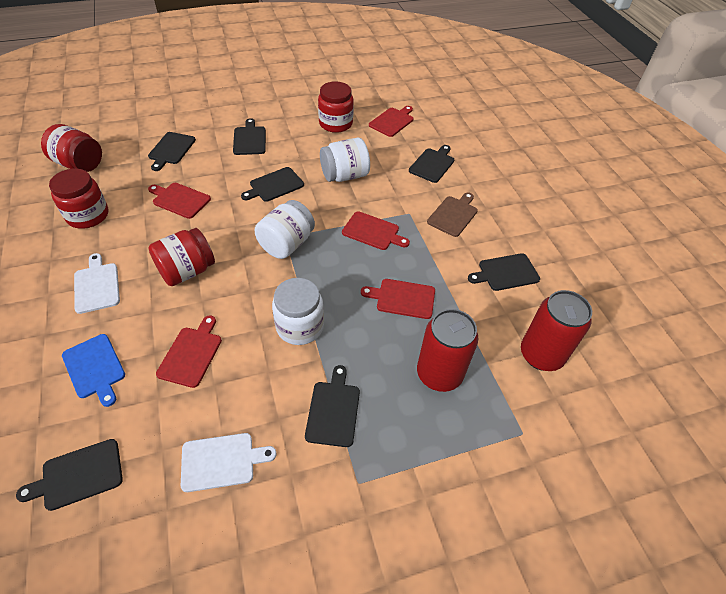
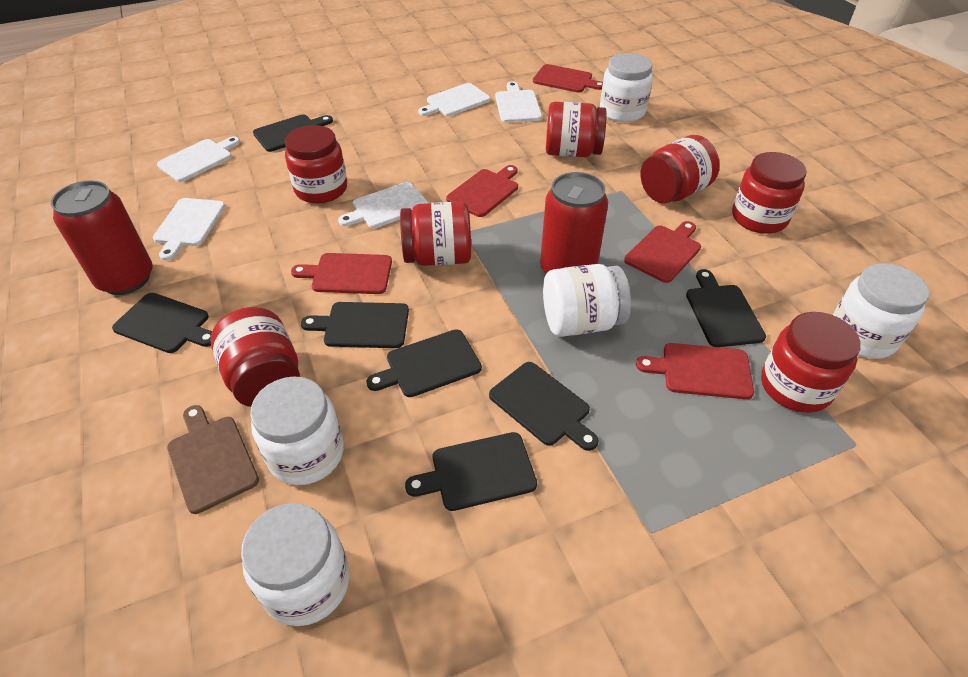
blue cutting board: 1 -> 0
red jar: 4 -> 7
white cutting board: 2 -> 5
white jar: 3 -> 5

